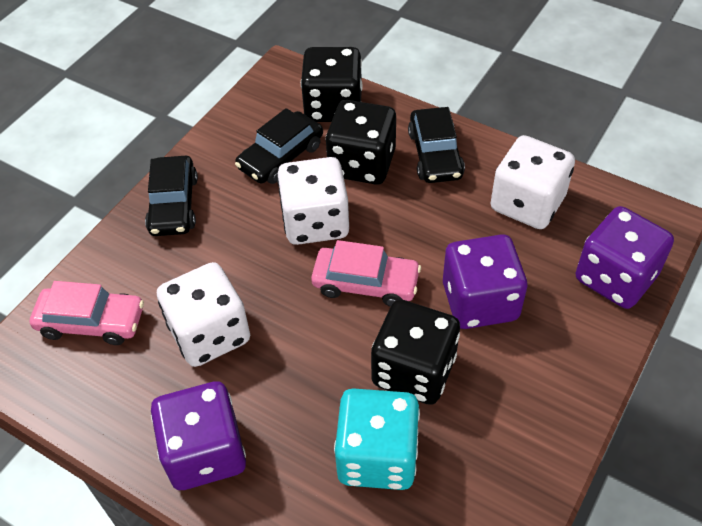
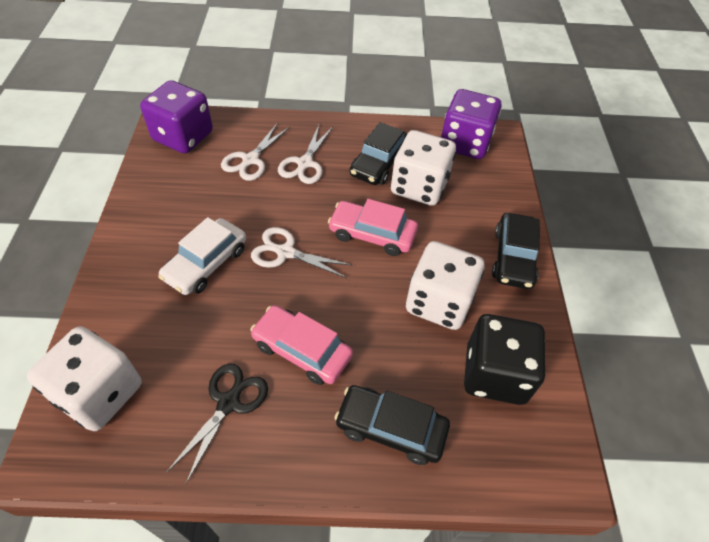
black dice: 3 -> 1
black scissors: 0 -> 1
purple dice: 3 -> 2
turquoise dice: 1 -> 0
white car: 0 -> 1
white scissors: 0 -> 3

